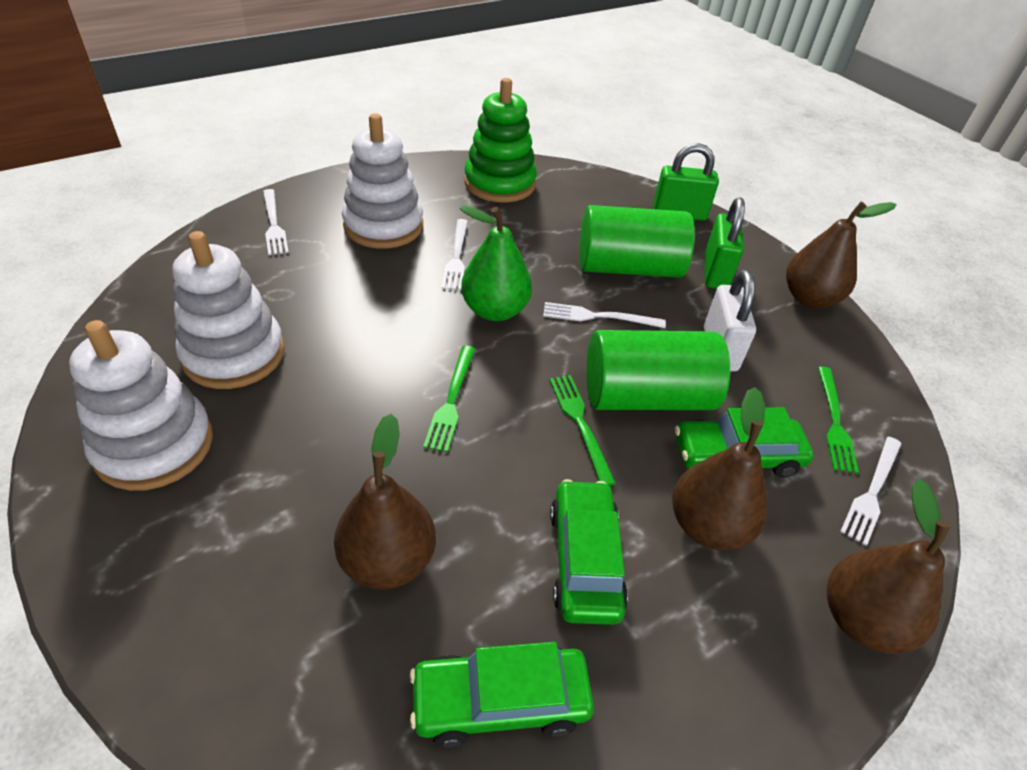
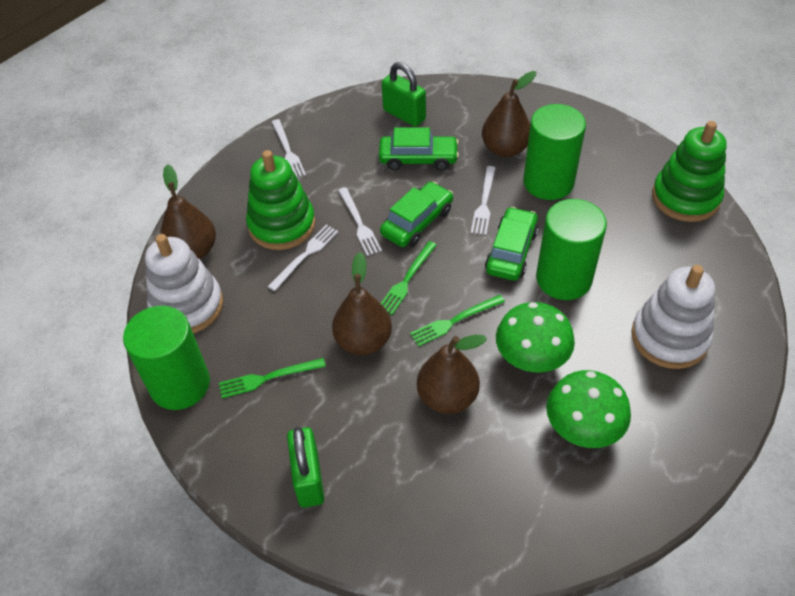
green cylinder: 2 -> 3
green mushroom: 0 -> 2
green pear: 1 -> 0
green stacking toy: 1 -> 2
white padlock: 1 -> 0
white stacking toy: 3 -> 2

